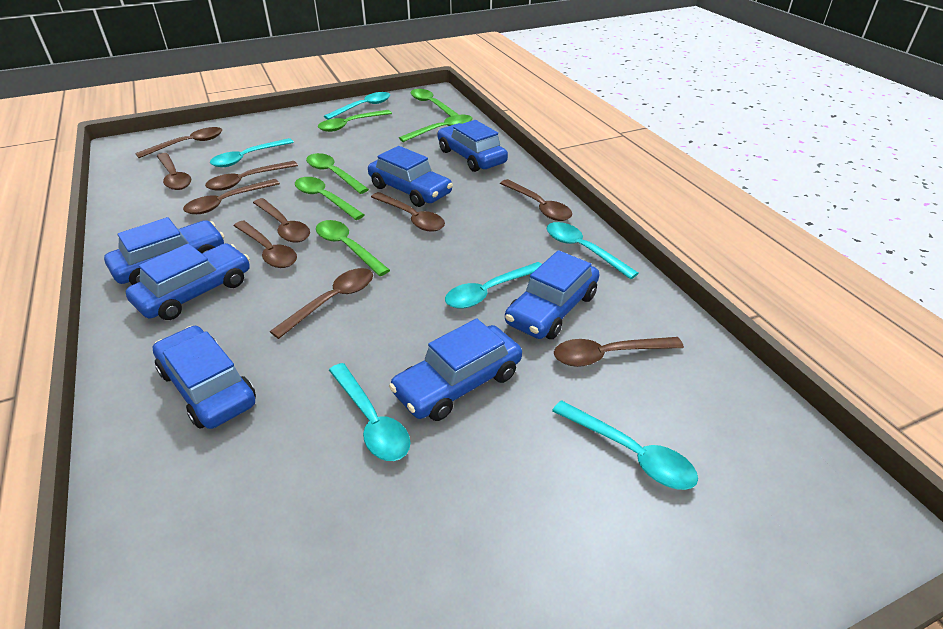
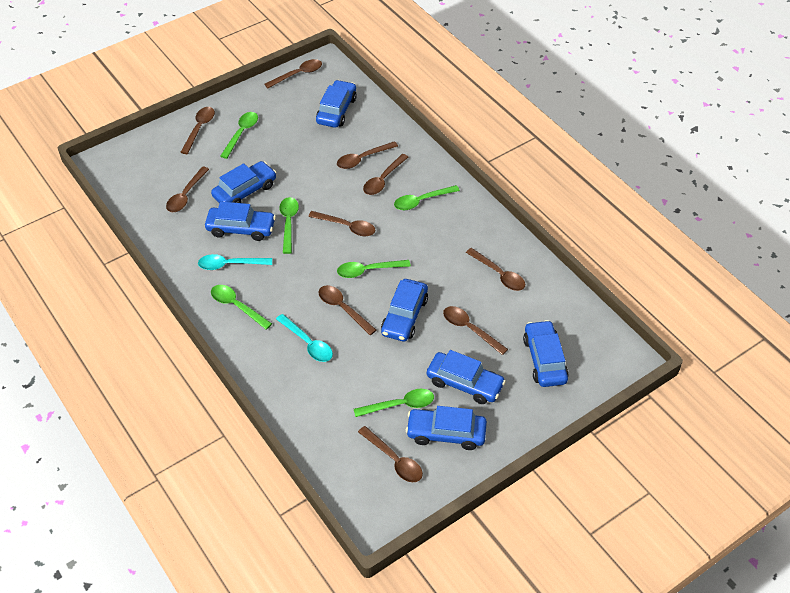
turquoise spoon: 6 -> 2

